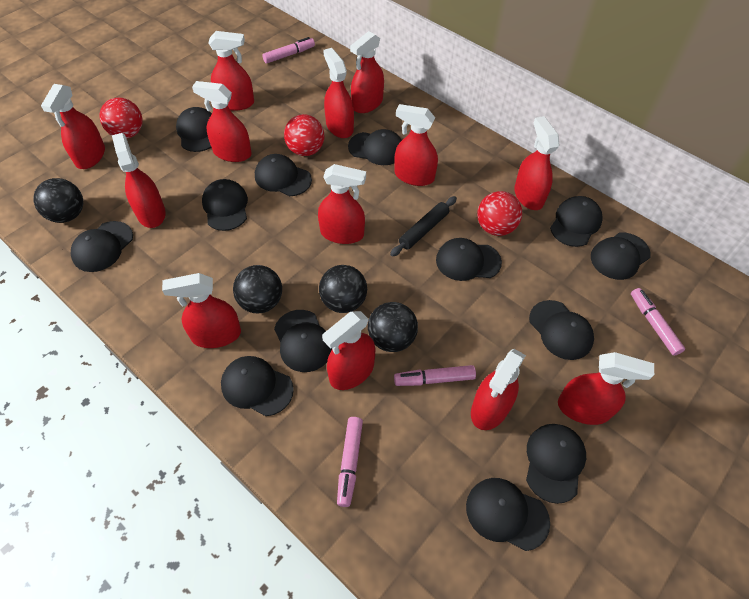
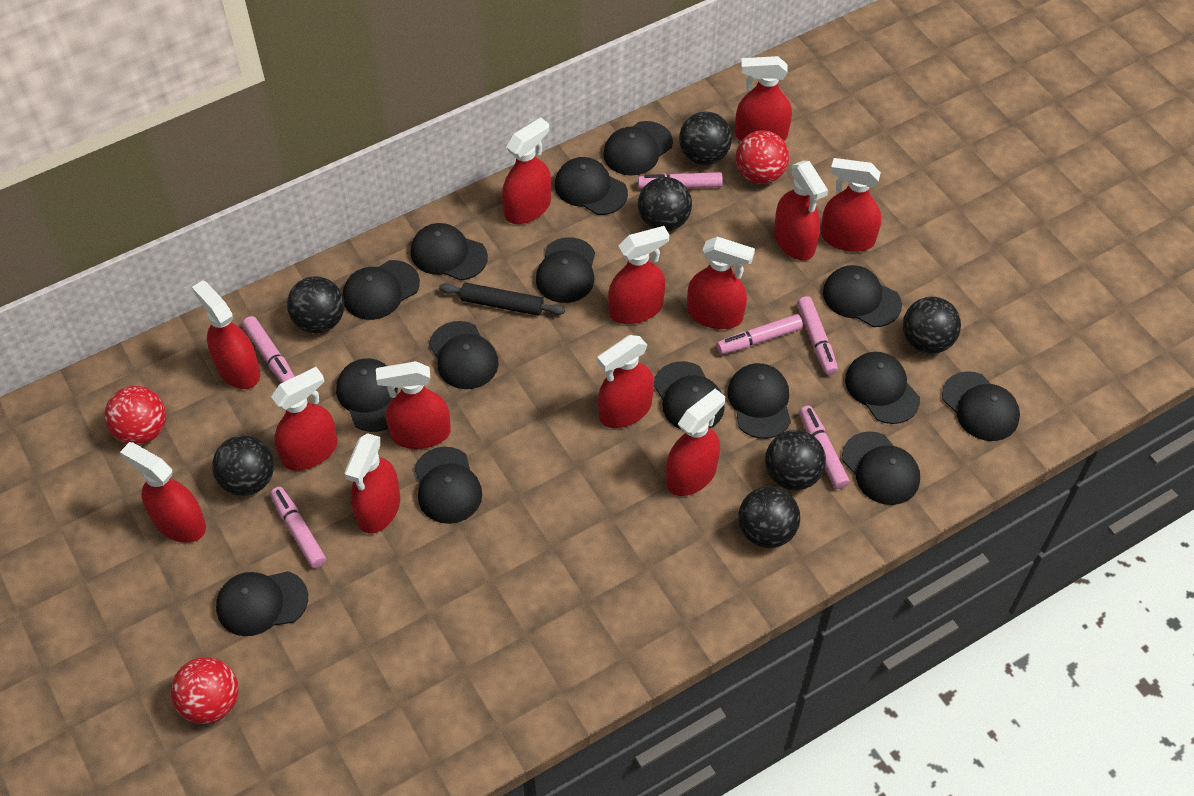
black ball: 4 -> 7
black cap: 13 -> 15
pink marker: 4 -> 6

